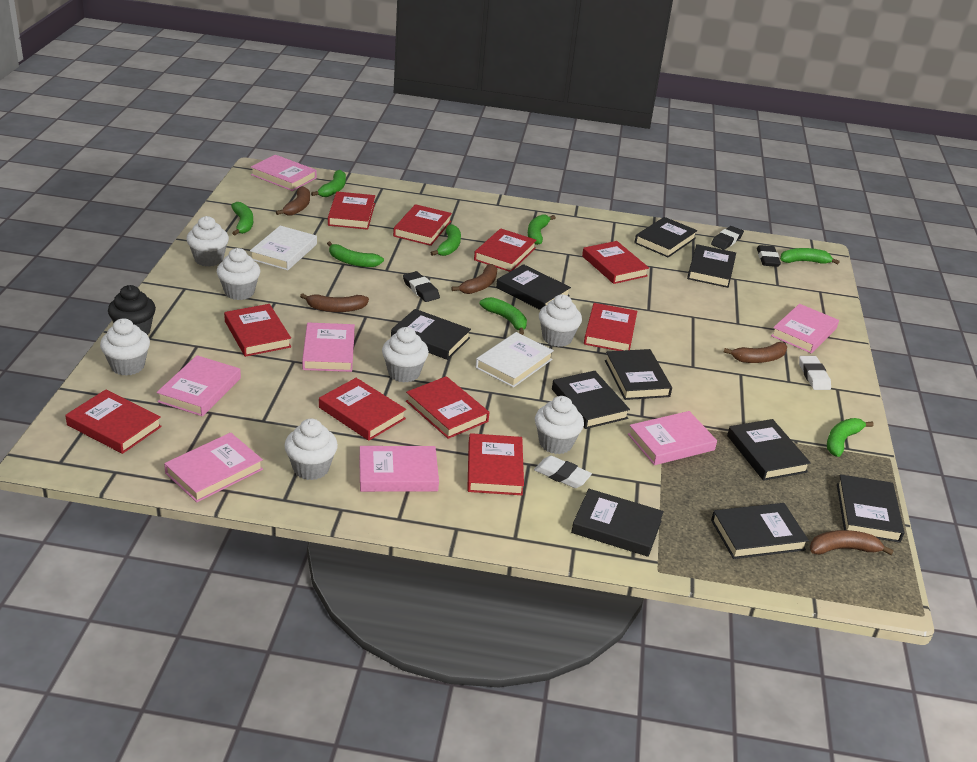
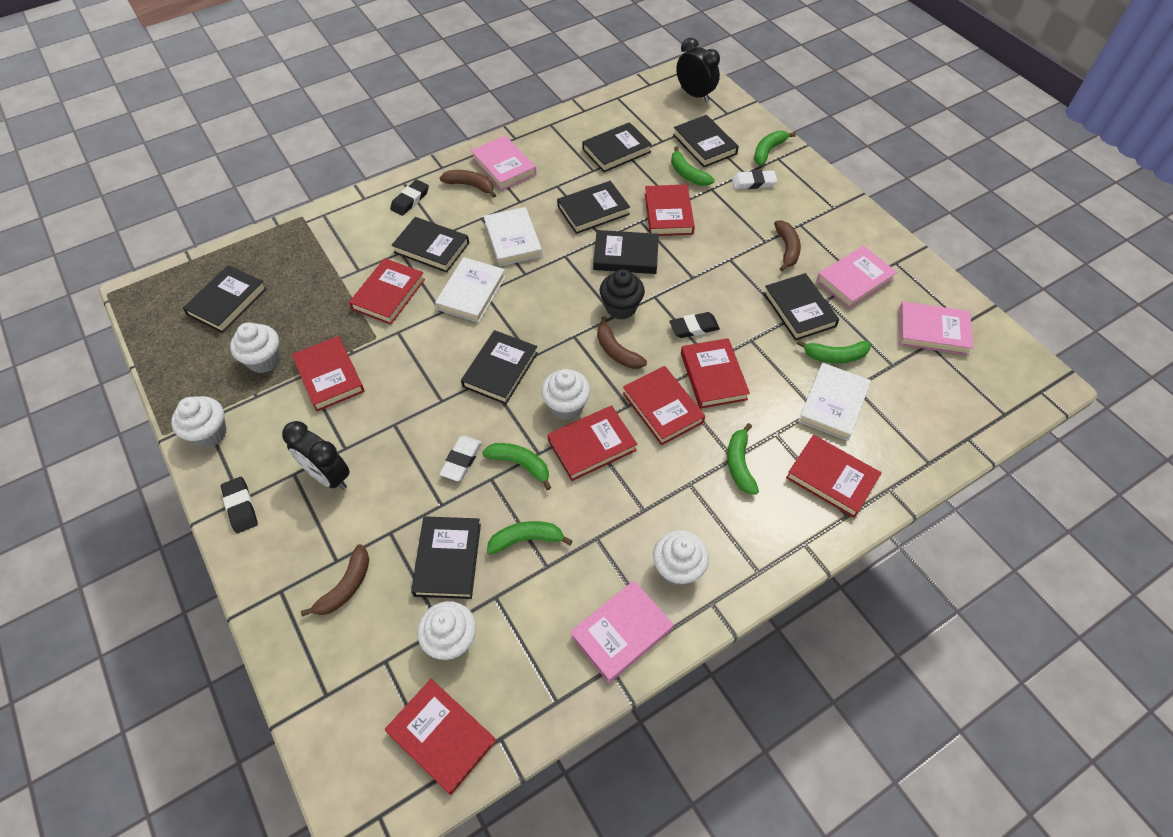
black book: 10 -> 9
black clock: 0 -> 2
brown banana: 5 -> 4
green banana: 8 -> 6
pink book: 7 -> 4
red book: 10 -> 8
white book: 2 -> 3
white cupcake: 7 -> 5

